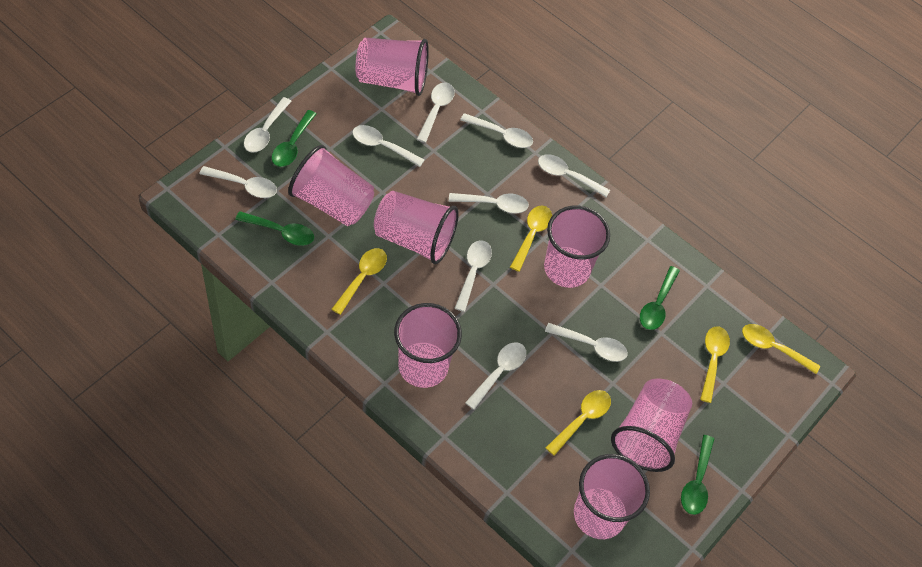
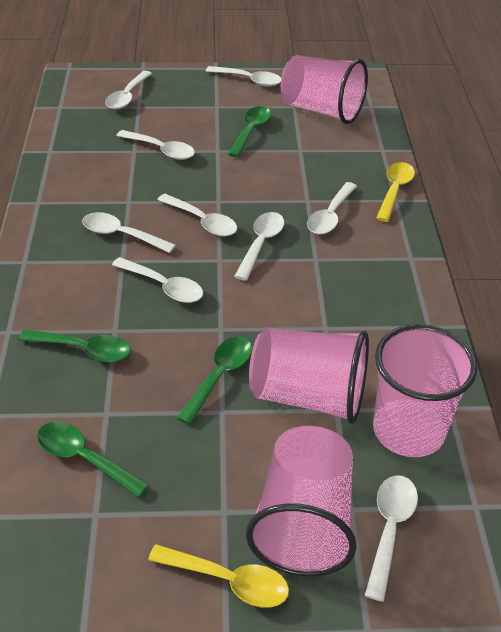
pink cup: 7 -> 4
white spoon: 10 -> 9
yellow spoon: 5 -> 2

